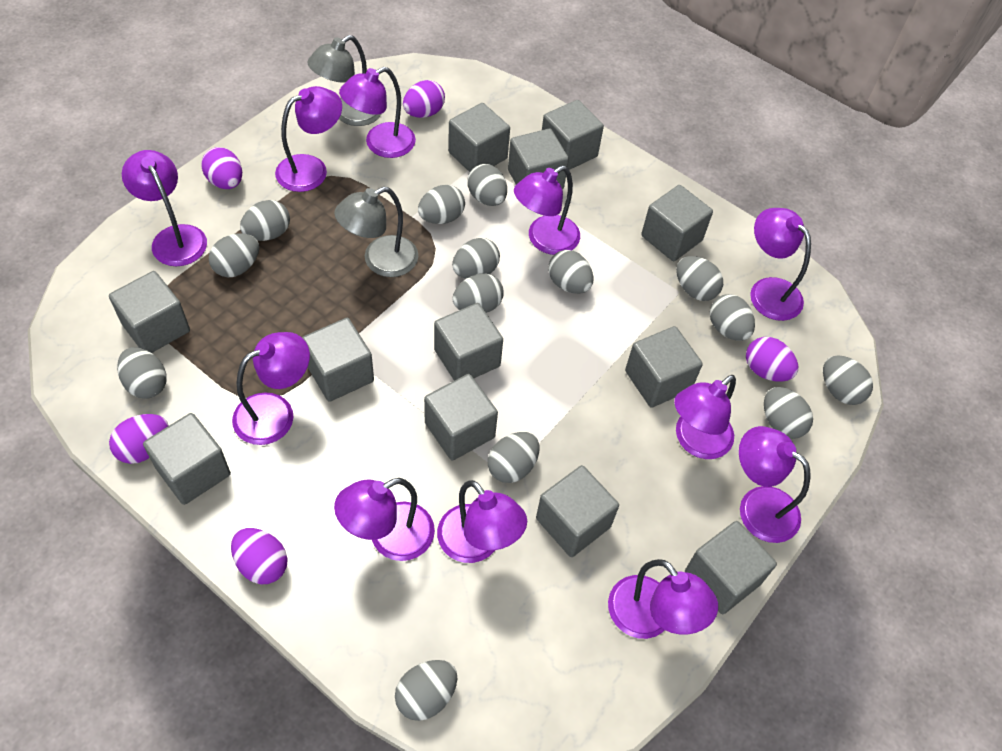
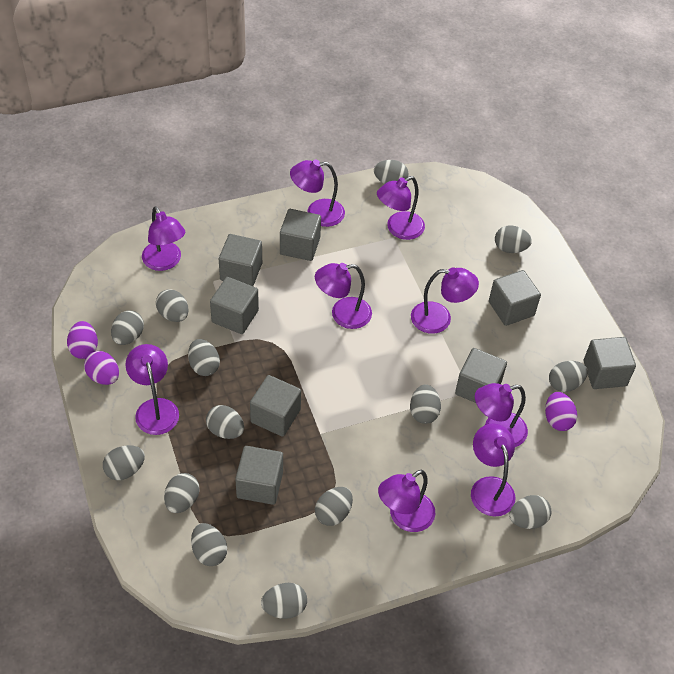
grey cube: 12 -> 8
grey lamp: 2 -> 0
purple egg: 5 -> 3
purple lamp: 11 -> 9

